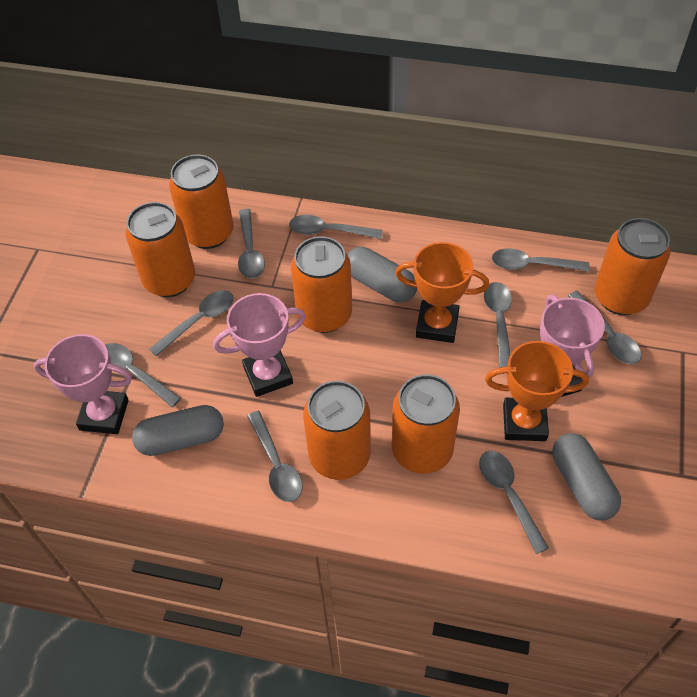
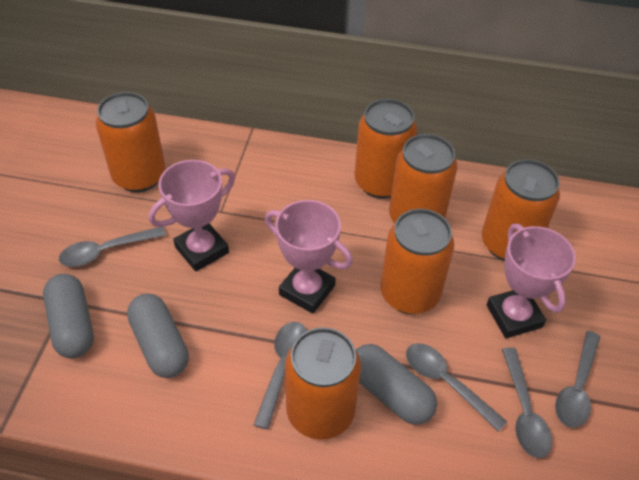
grey spoon: 9 -> 5
orange trophy: 2 -> 0

